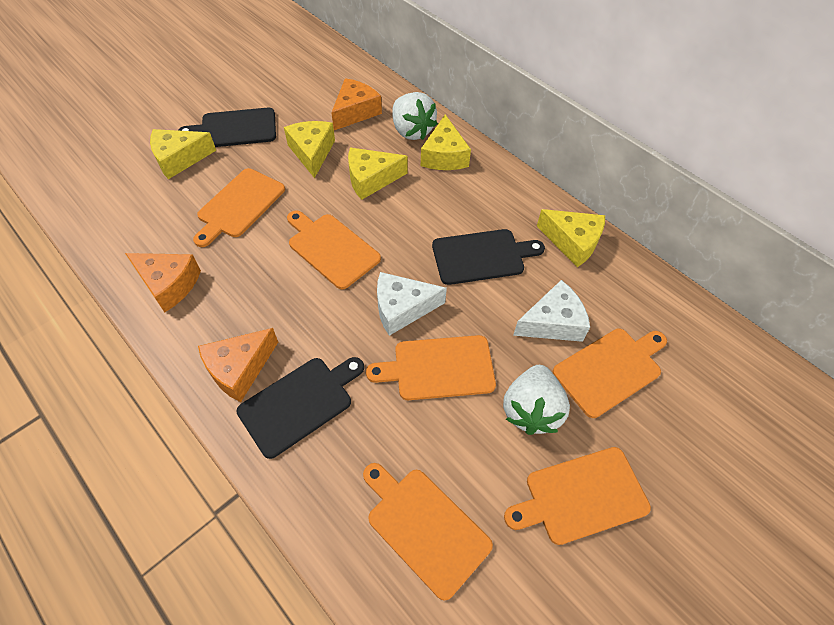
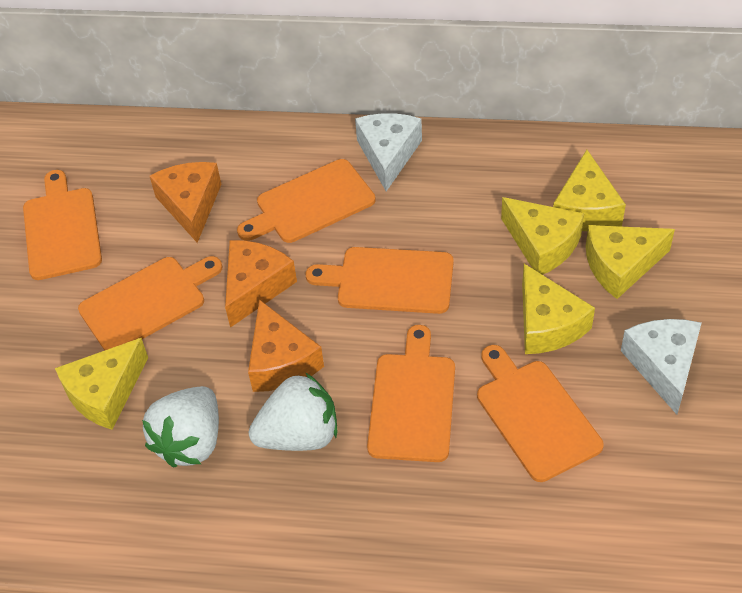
black cutting board: 3 -> 0

